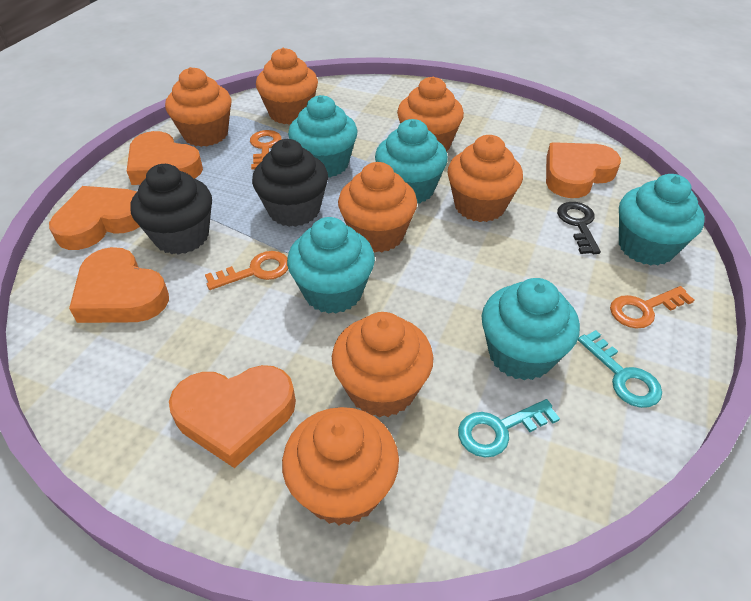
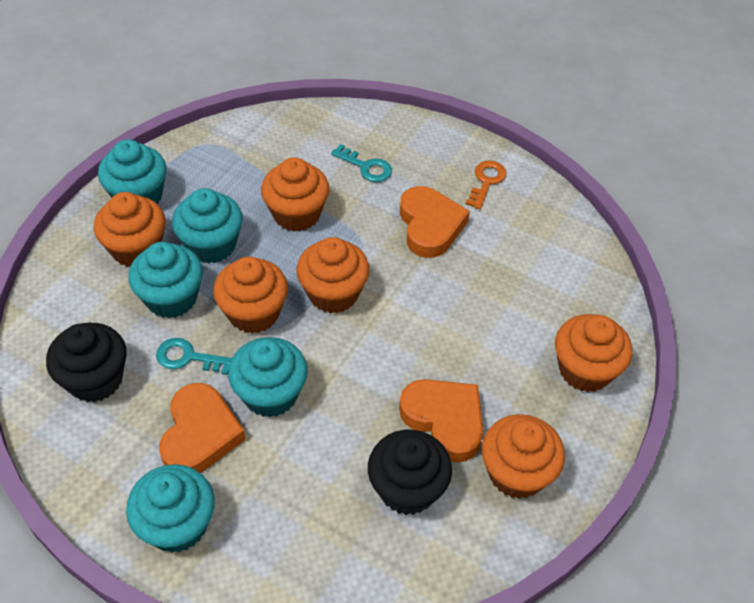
black key: 1 -> 0
orange cupcake: 7 -> 6
orange heart: 5 -> 3
orange key: 3 -> 1

